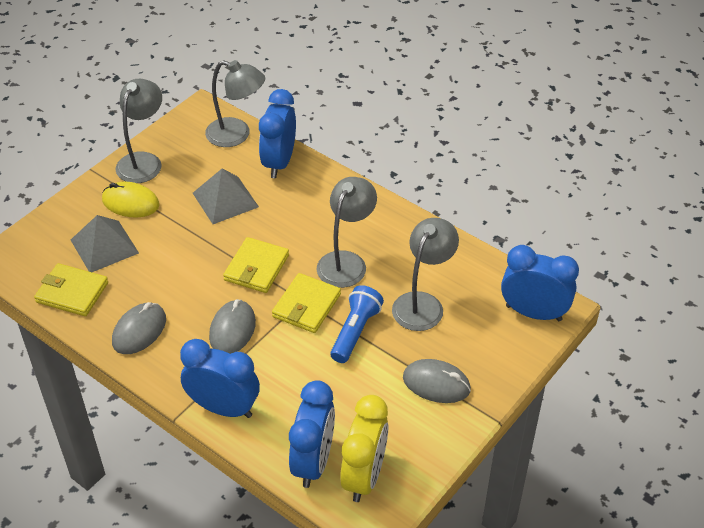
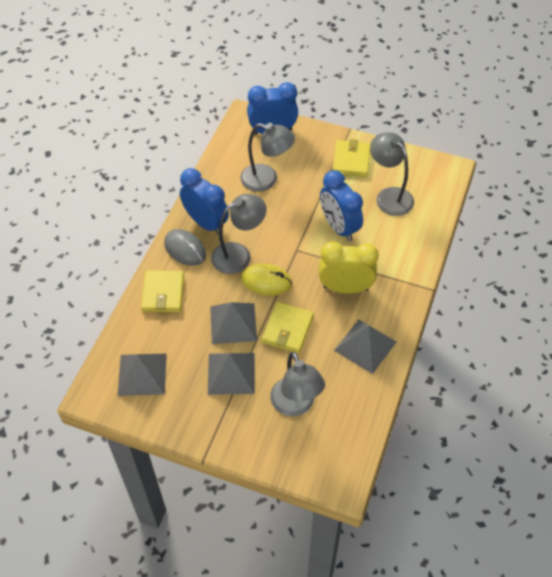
blue clock: 4 -> 3
blue flashlight: 1 -> 0
grey mouse: 3 -> 1
grey pyramid: 2 -> 4

